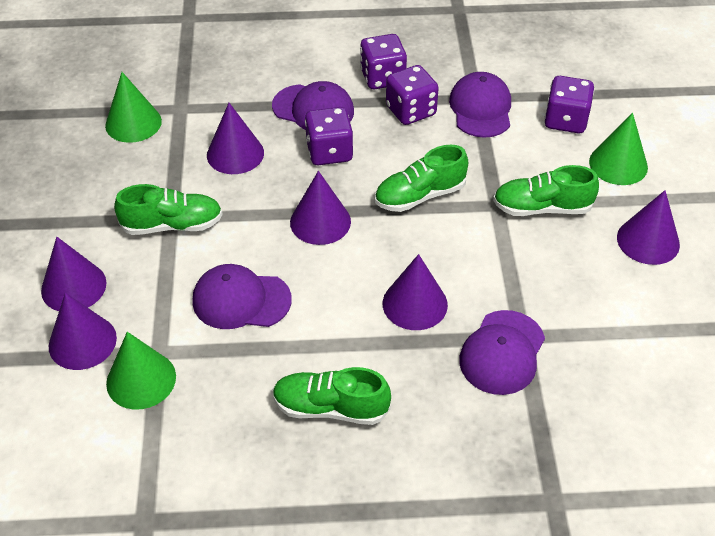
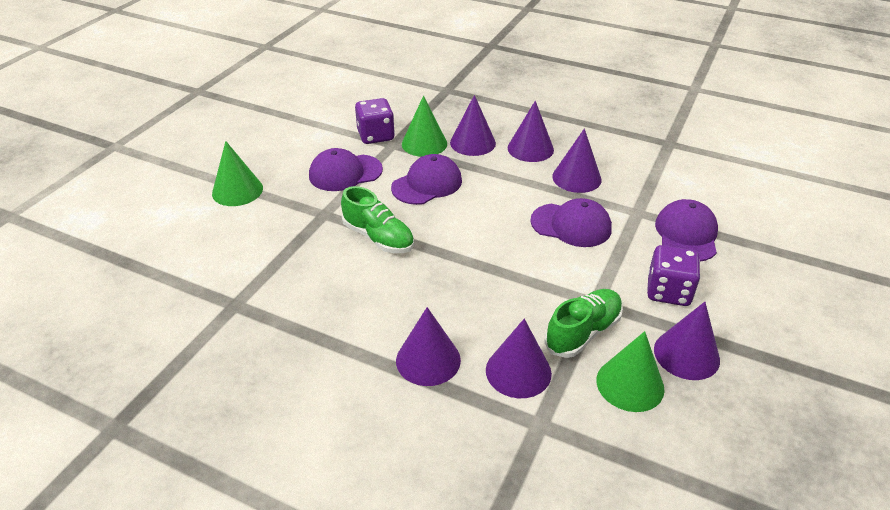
green shoe: 4 -> 2
purple dice: 4 -> 2

